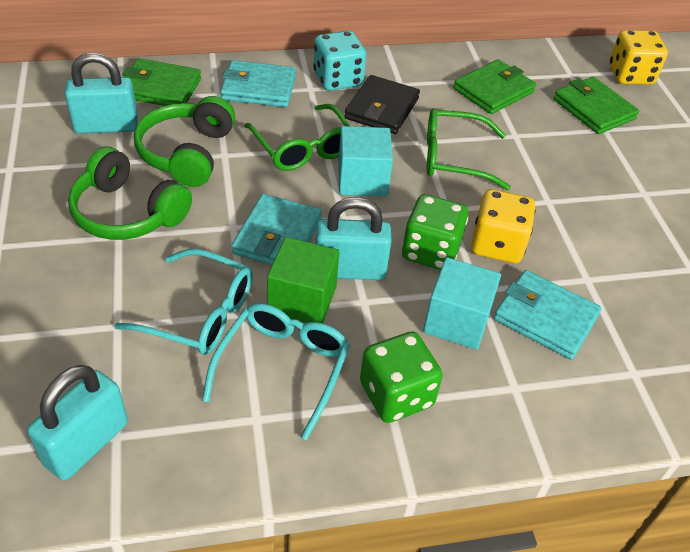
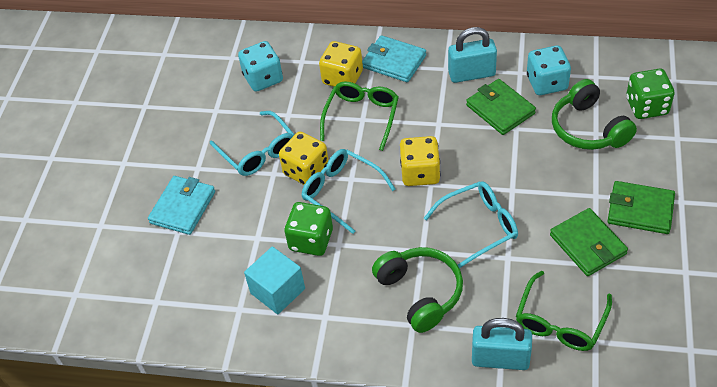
black wallet: 1 -> 0
green cube: 1 -> 0
turquoise cube: 2 -> 1
turquoise dice: 1 -> 2
turquoise glasses: 2 -> 3
turquoise padlock: 3 -> 2
turquoise wallet: 3 -> 2
yellow dice: 2 -> 3

